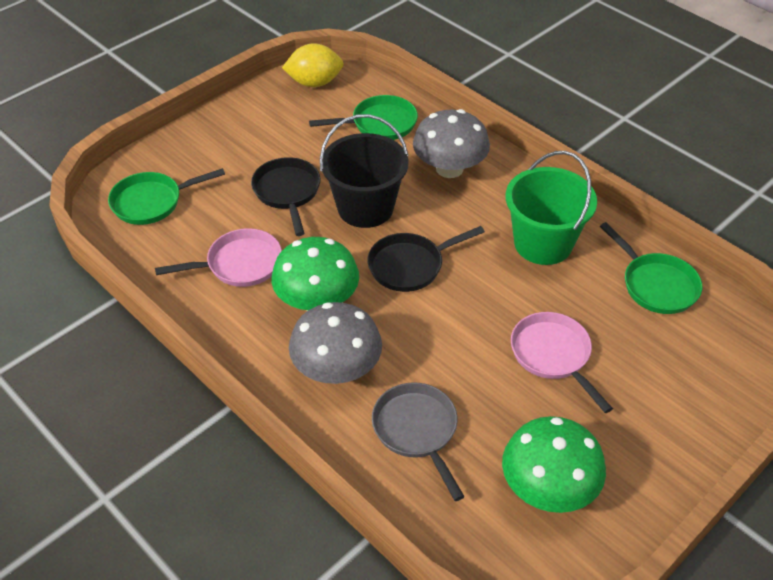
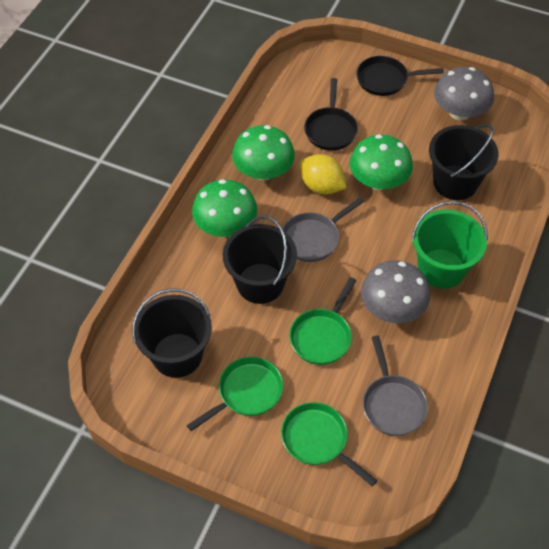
black bucket: 1 -> 3
green mushroom: 2 -> 3
grey pan: 1 -> 2
pink pan: 2 -> 0

